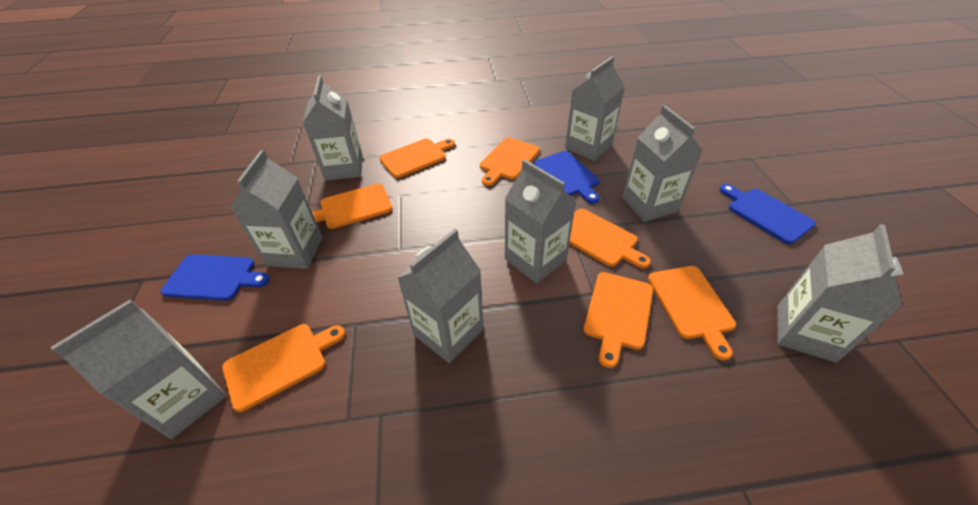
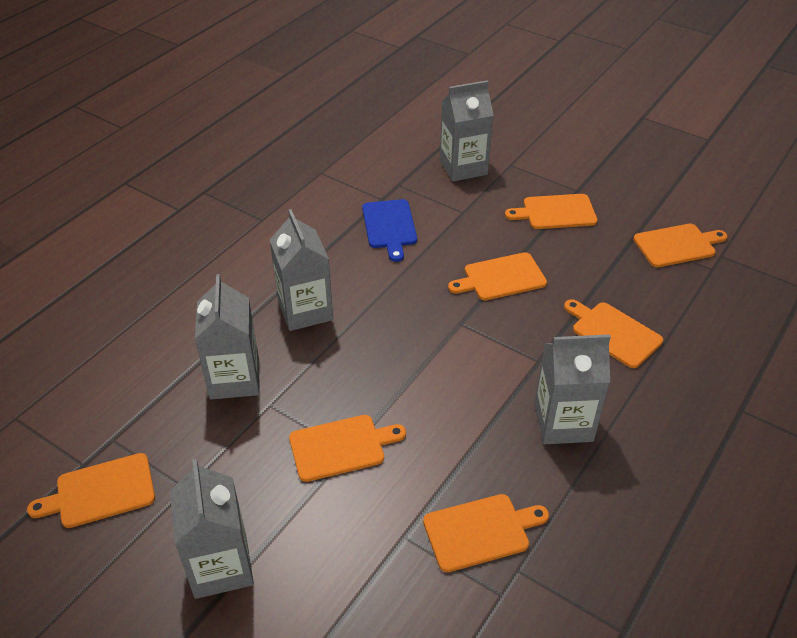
blue cutting board: 3 -> 1
grey carton: 8 -> 5

